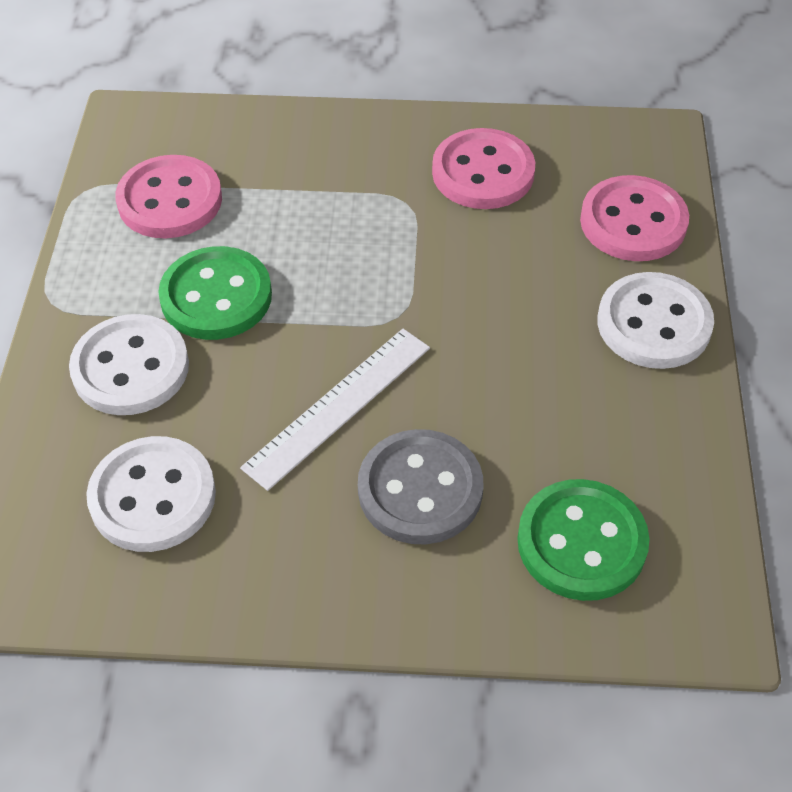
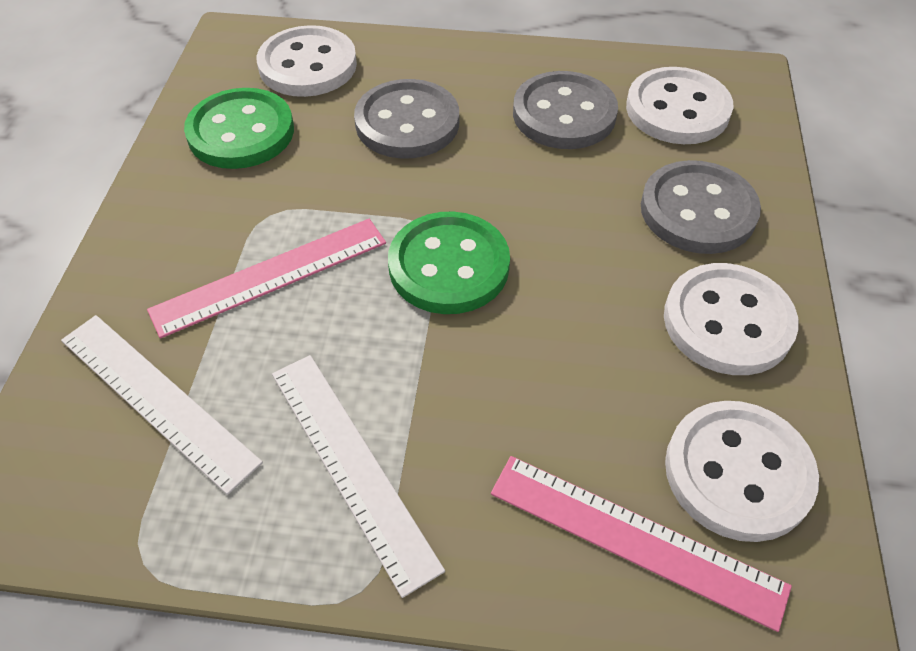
grey button: 1 -> 3
pink button: 3 -> 0
pink ruler: 0 -> 2
white button: 3 -> 4
white ruler: 1 -> 2

